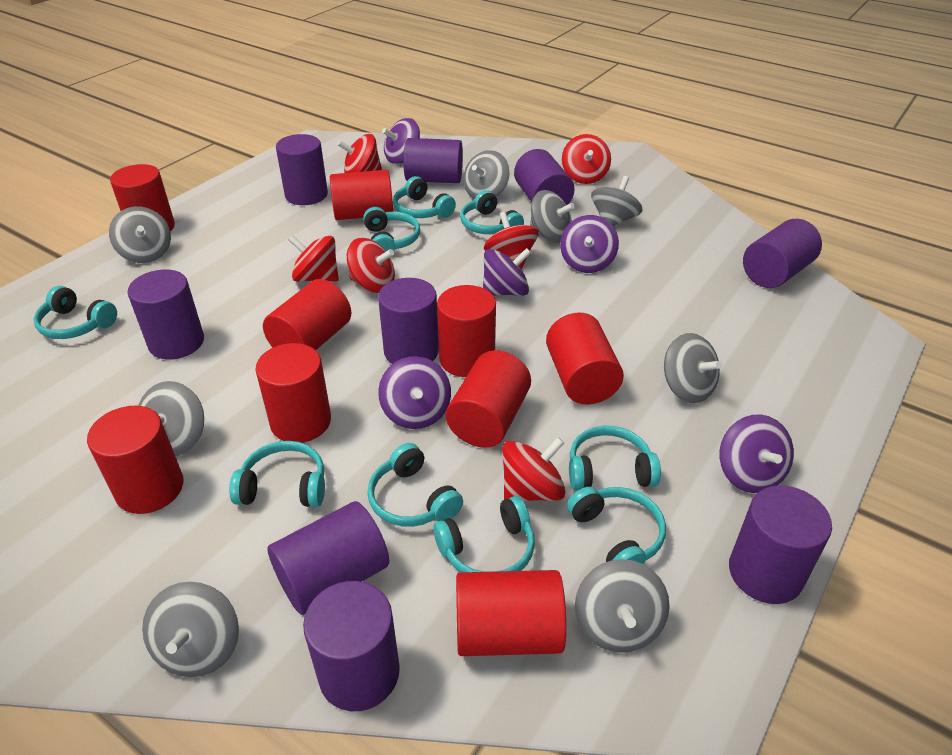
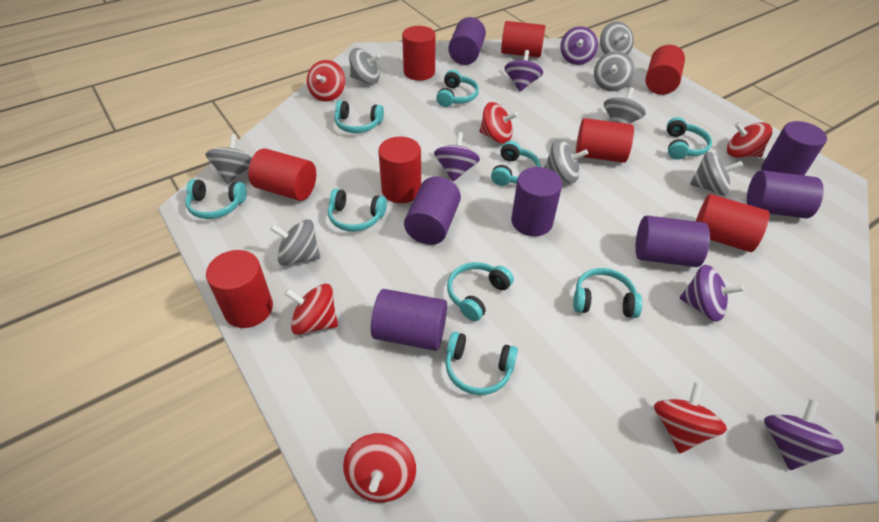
purple cylinder: 9 -> 7
red cylinder: 9 -> 8

